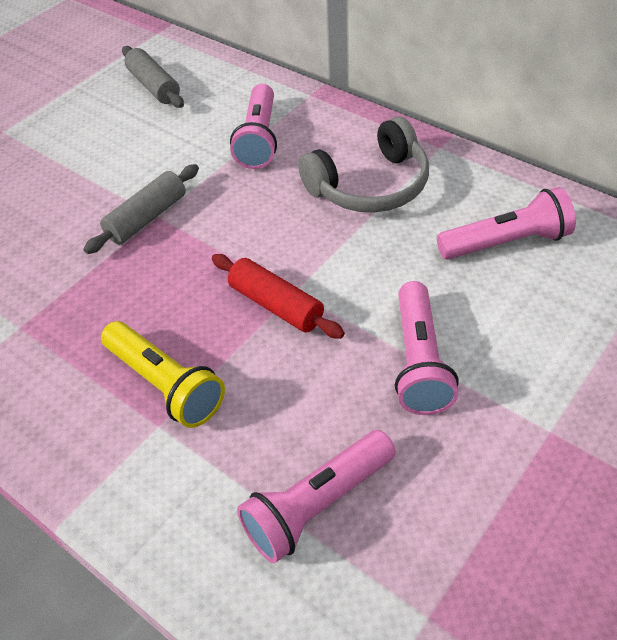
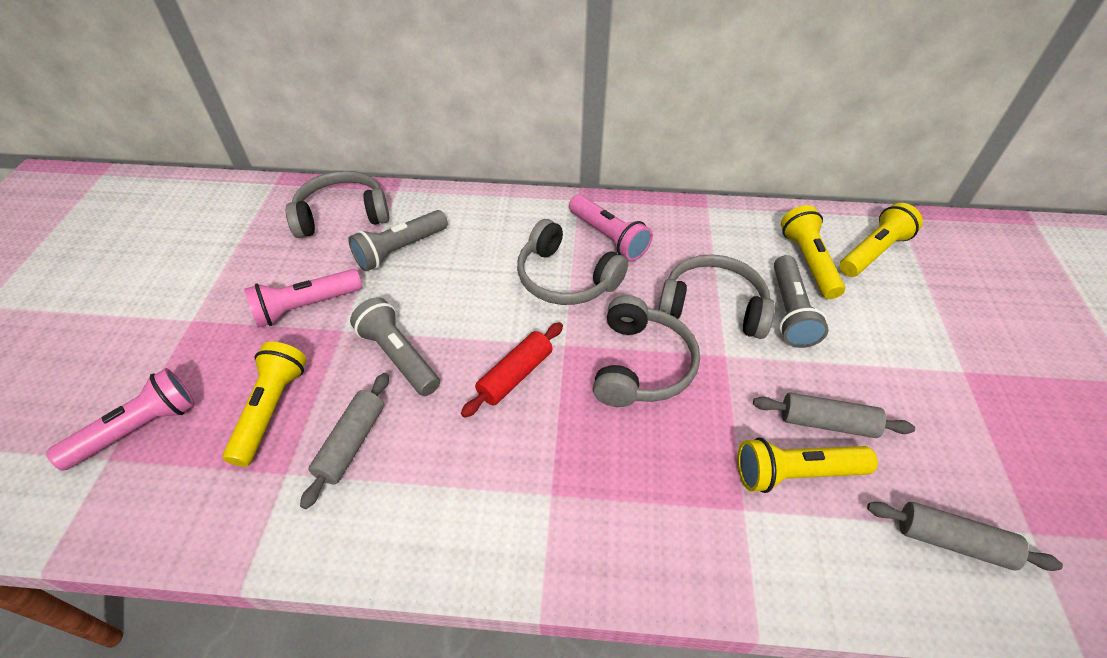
grey flashlight: 0 -> 3
grey headphones: 1 -> 4
grey rolling pin: 2 -> 3
pink flashlight: 4 -> 3
yellow flashlight: 1 -> 4

